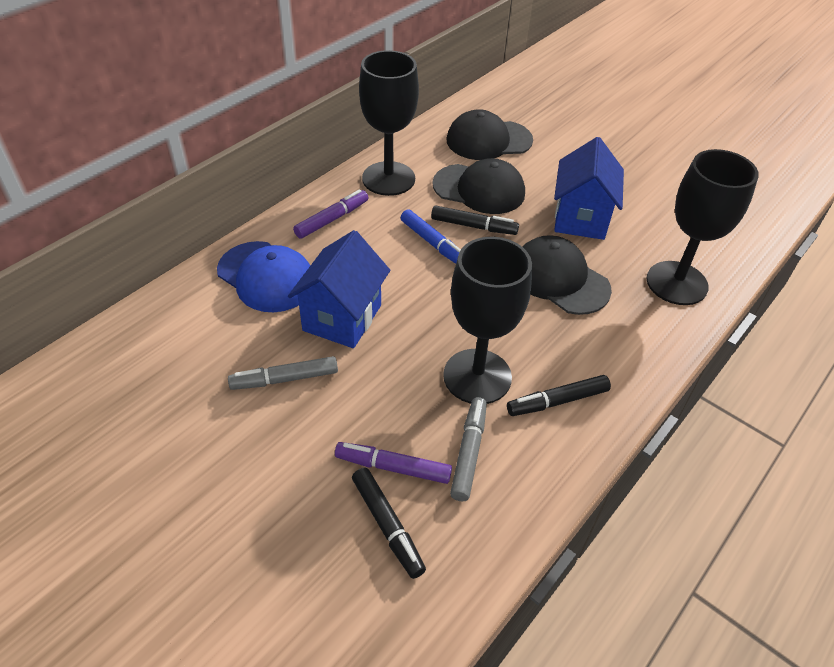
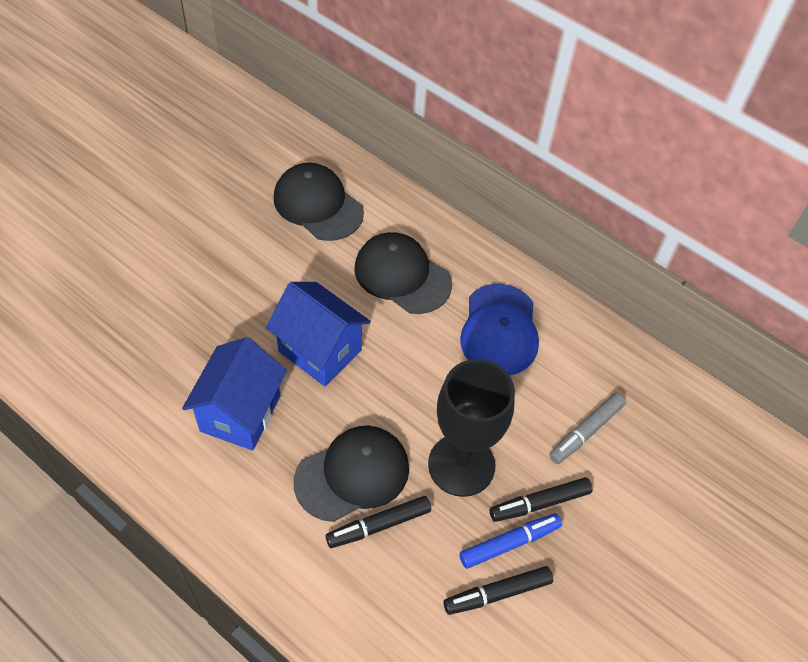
black goblet: 3 -> 1
grey marker: 2 -> 1
purple marker: 2 -> 0

